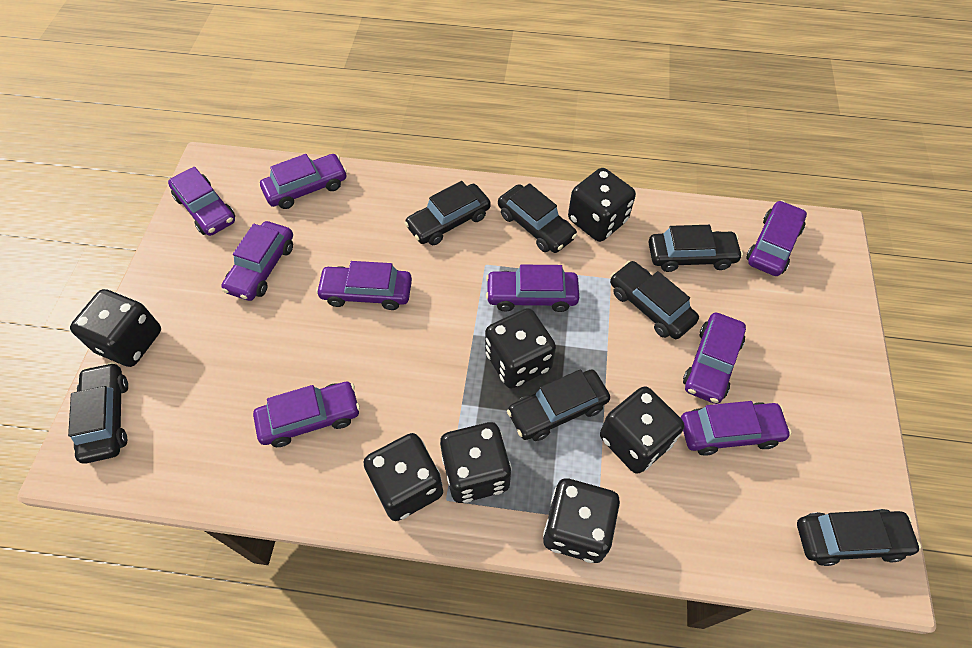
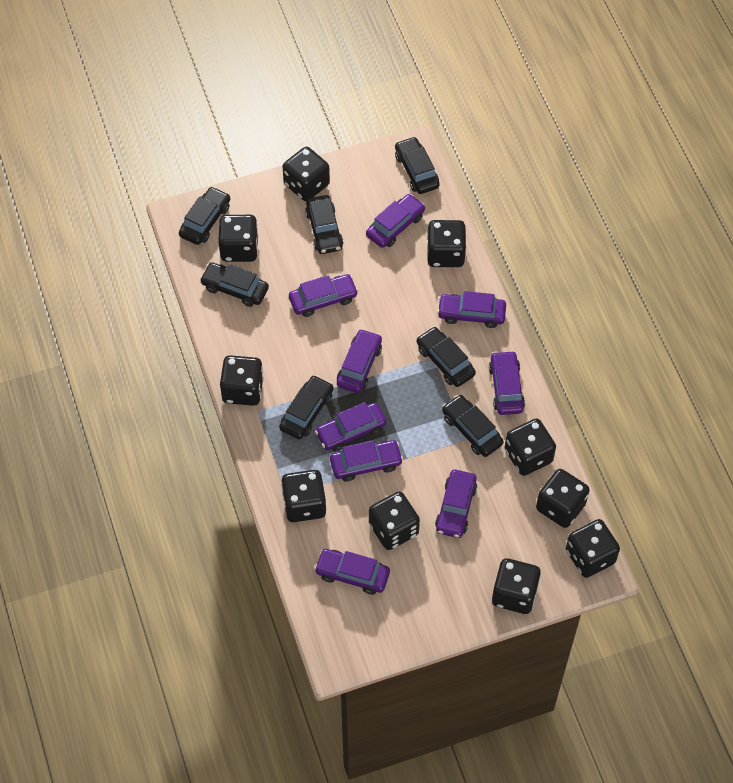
black dice: 7 -> 10

